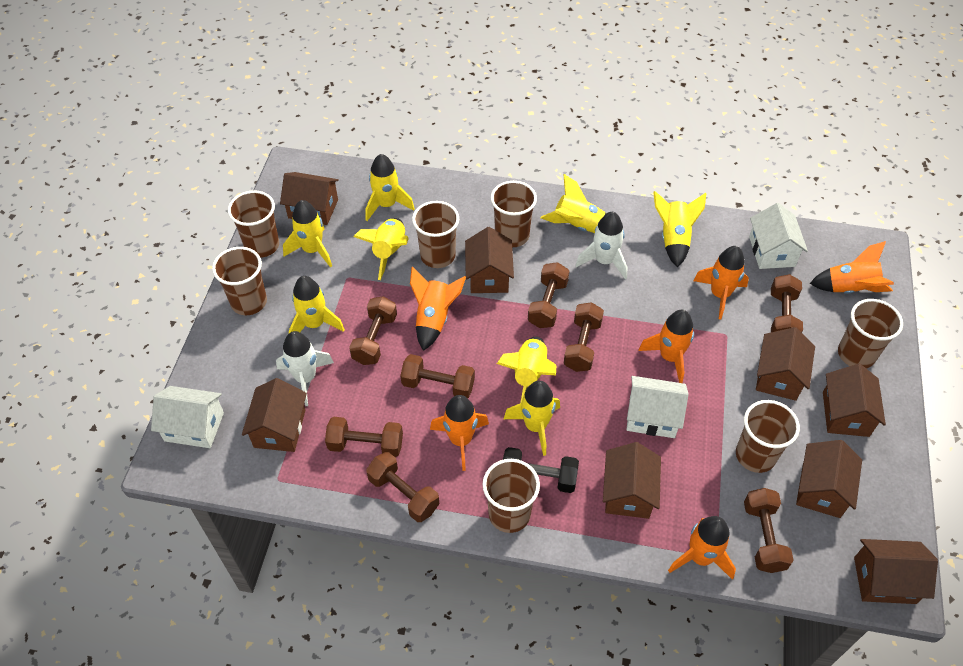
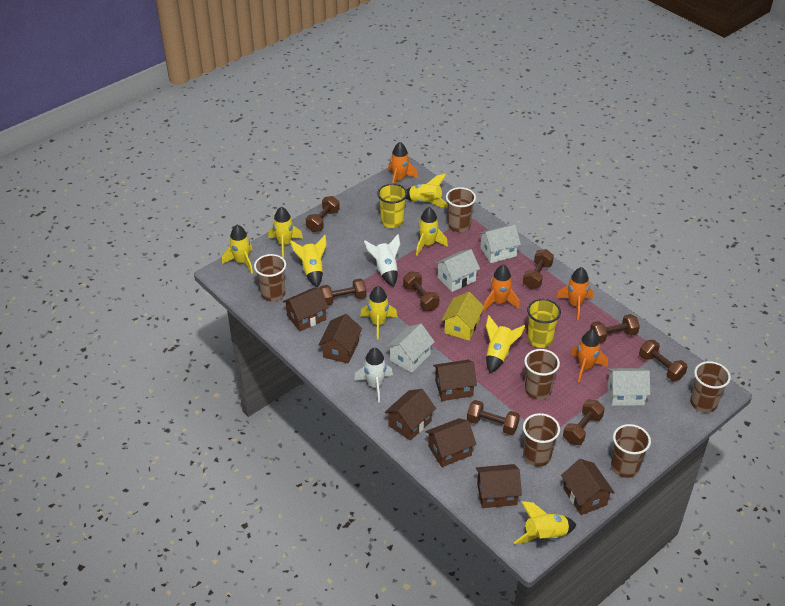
black dumbbell: 1 -> 0
brown cup: 7 -> 6
brown house: 8 -> 7
orange rocket: 6 -> 4
white house: 3 -> 4
yellow cup: 0 -> 2
yellow house: 0 -> 1

